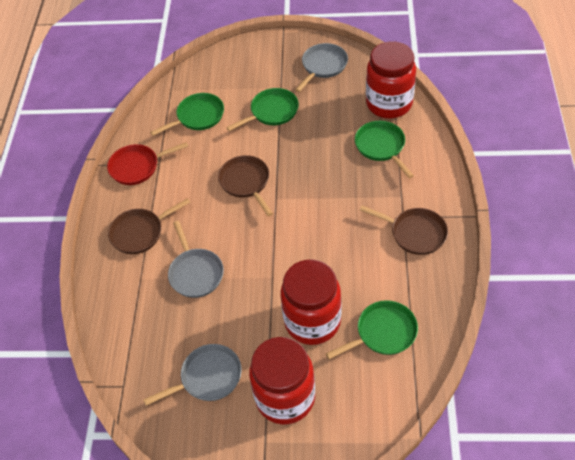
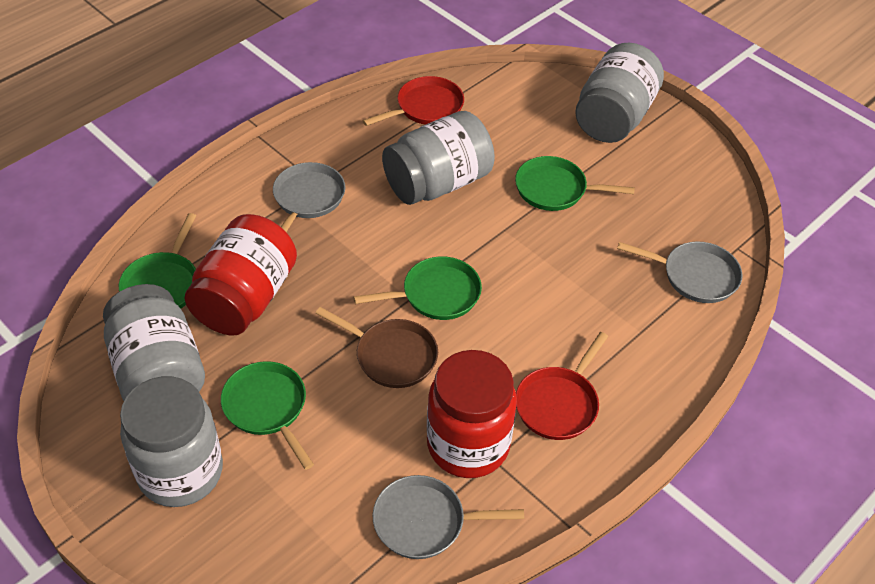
brown pan: 3 -> 1
grey jar: 0 -> 4
red jar: 3 -> 2
red pan: 1 -> 2

